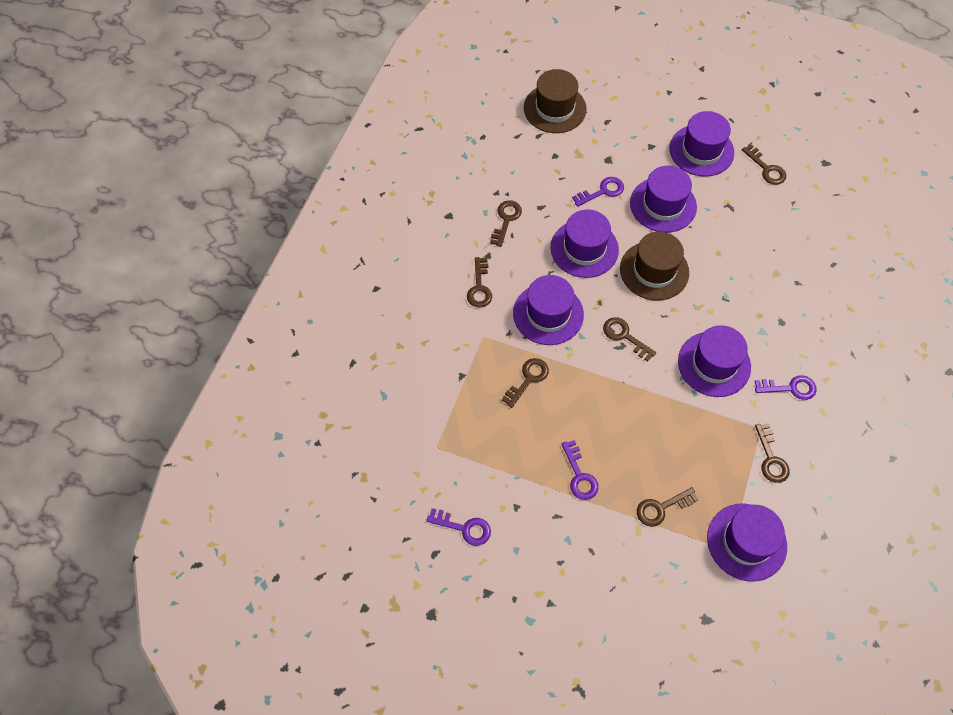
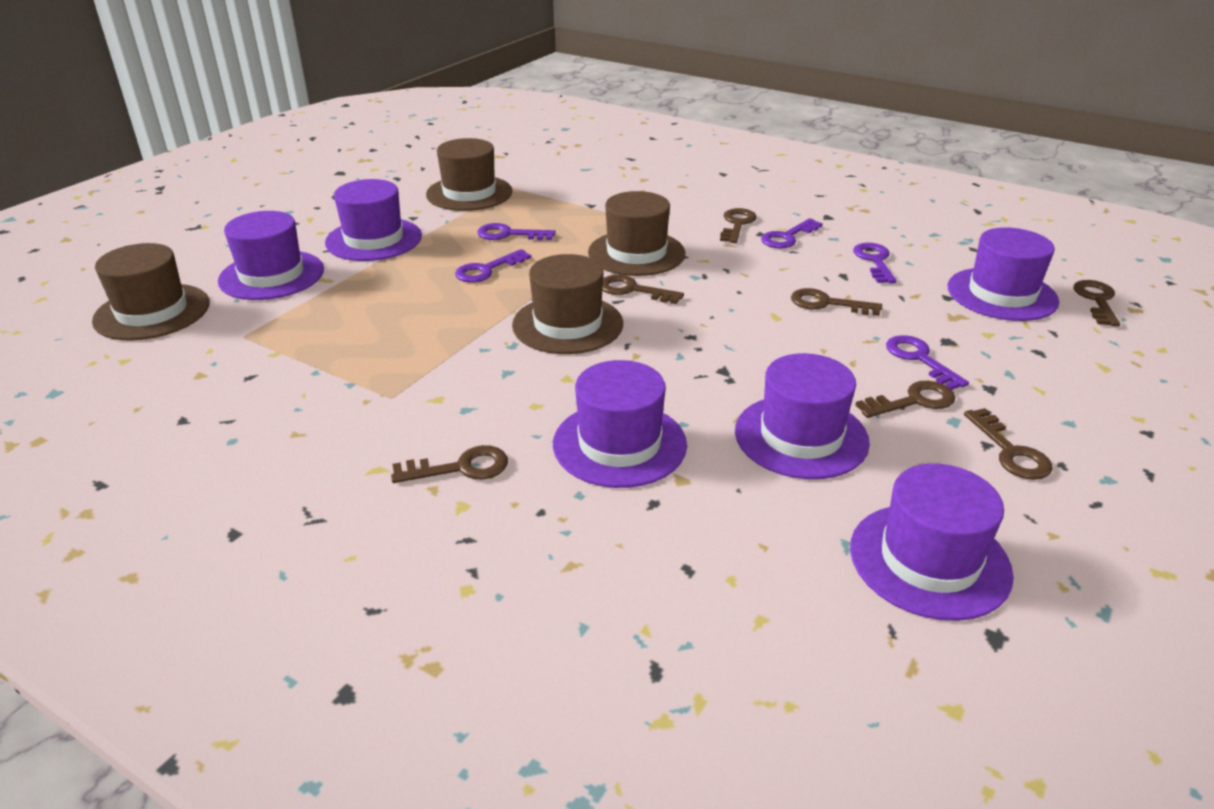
brown hat: 2 -> 4
purple key: 4 -> 5

